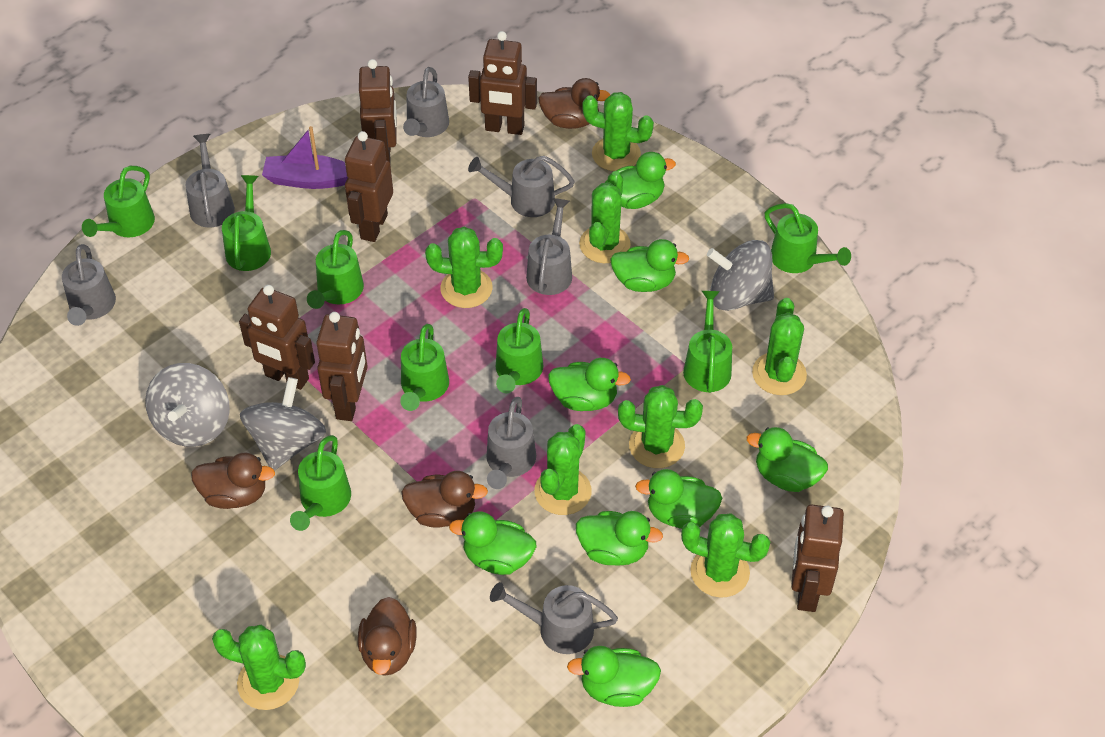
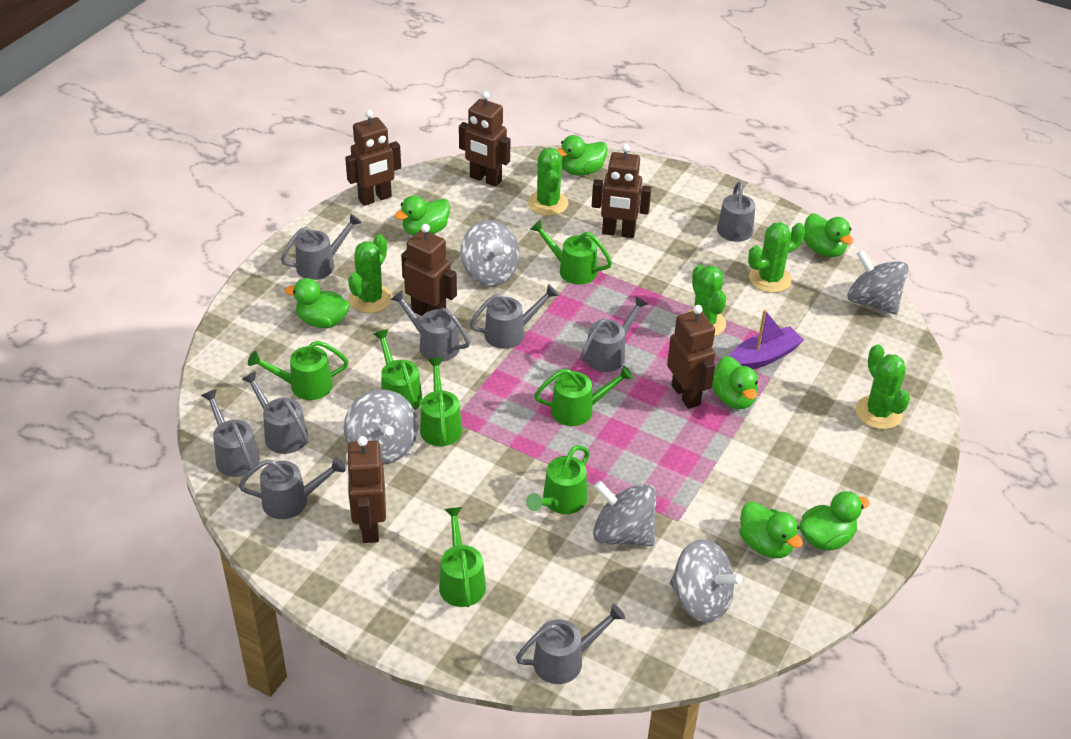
brown duck: 4 -> 0
green cactus: 8 -> 5
green duck: 8 -> 7
green watering can: 8 -> 7
grey spinning top: 3 -> 5
grey watering can: 7 -> 9

